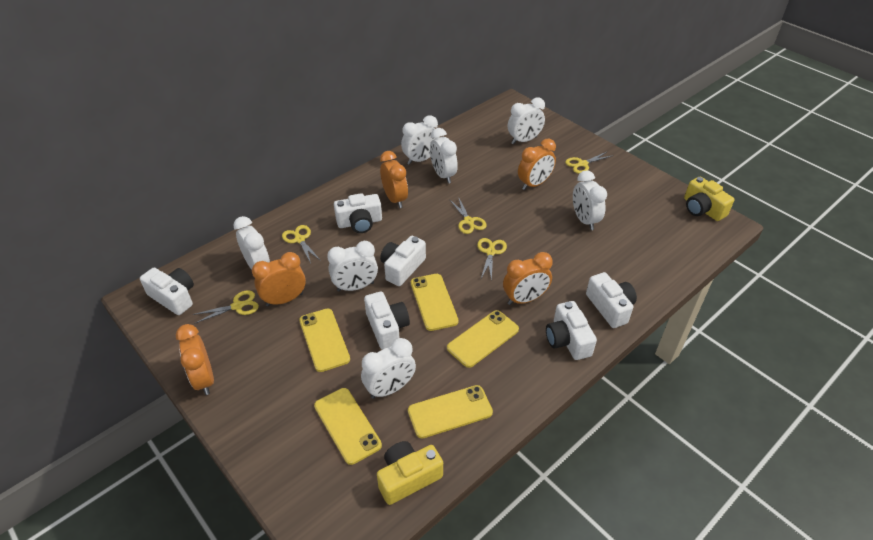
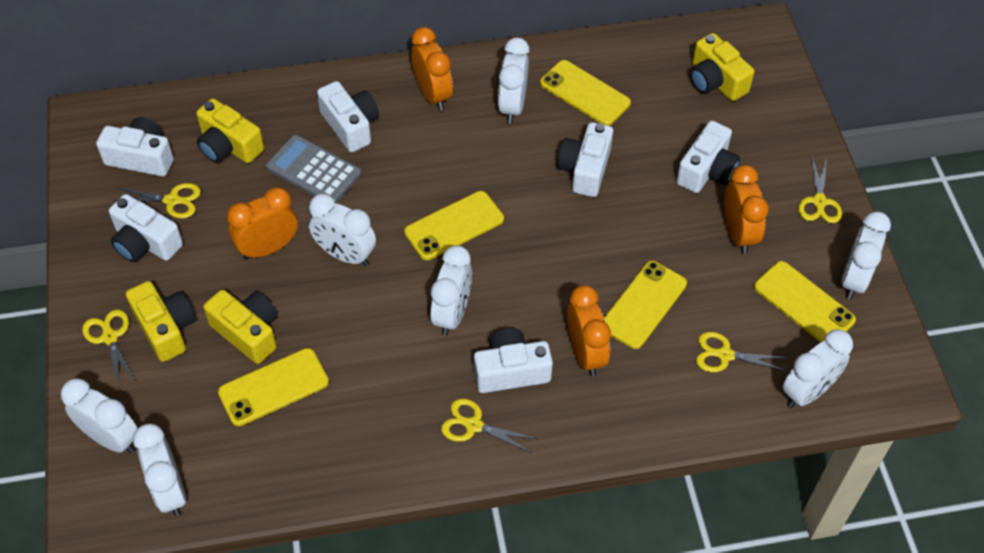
grey calculator: 0 -> 1
orange clock: 5 -> 4
yellow camera: 2 -> 4

